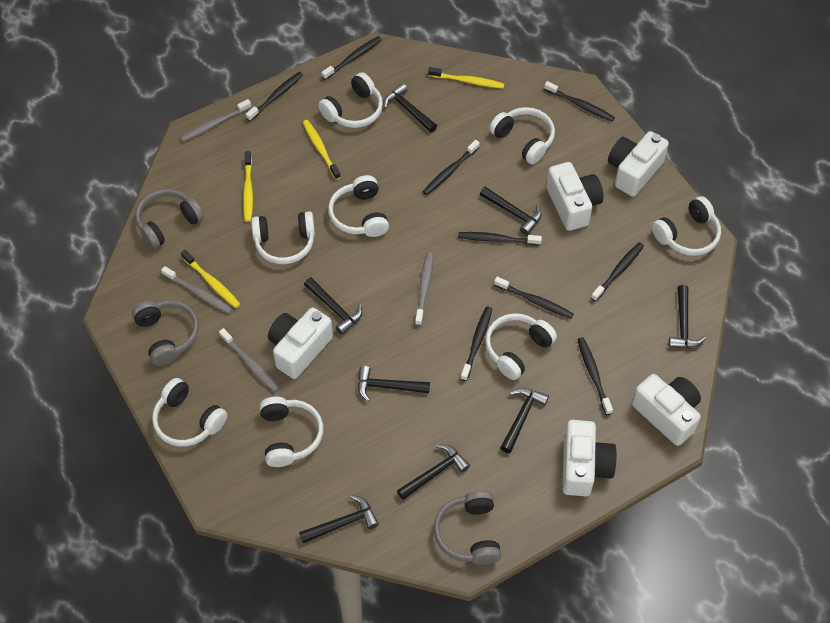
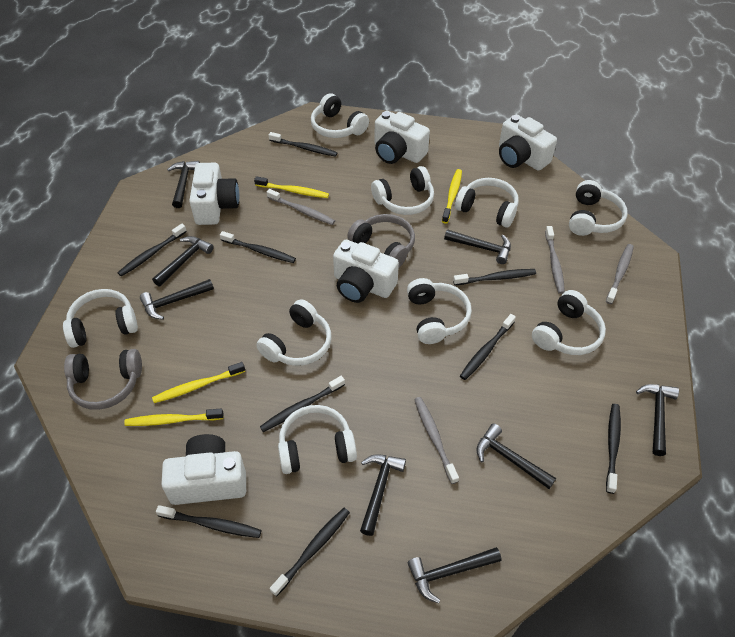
grey headphones: 3 -> 2
white headphones: 8 -> 9

